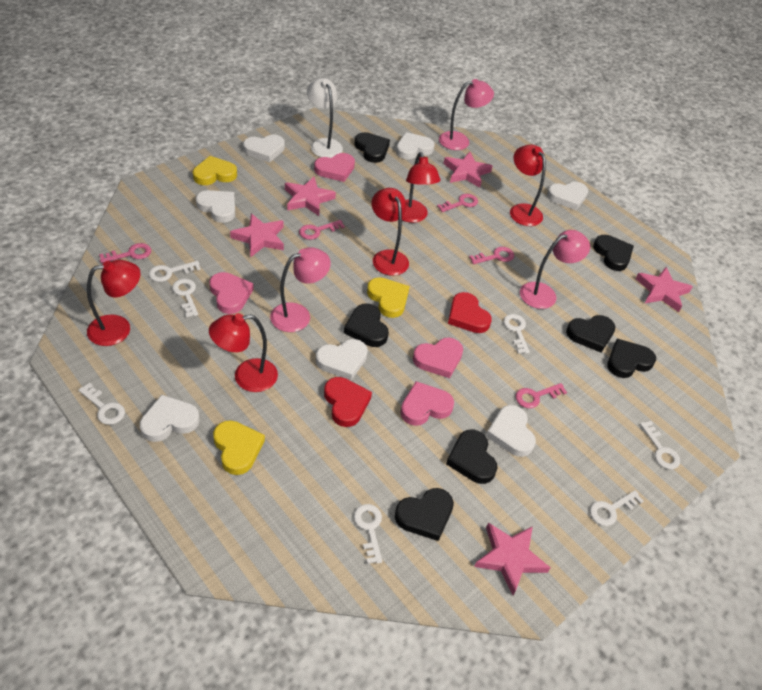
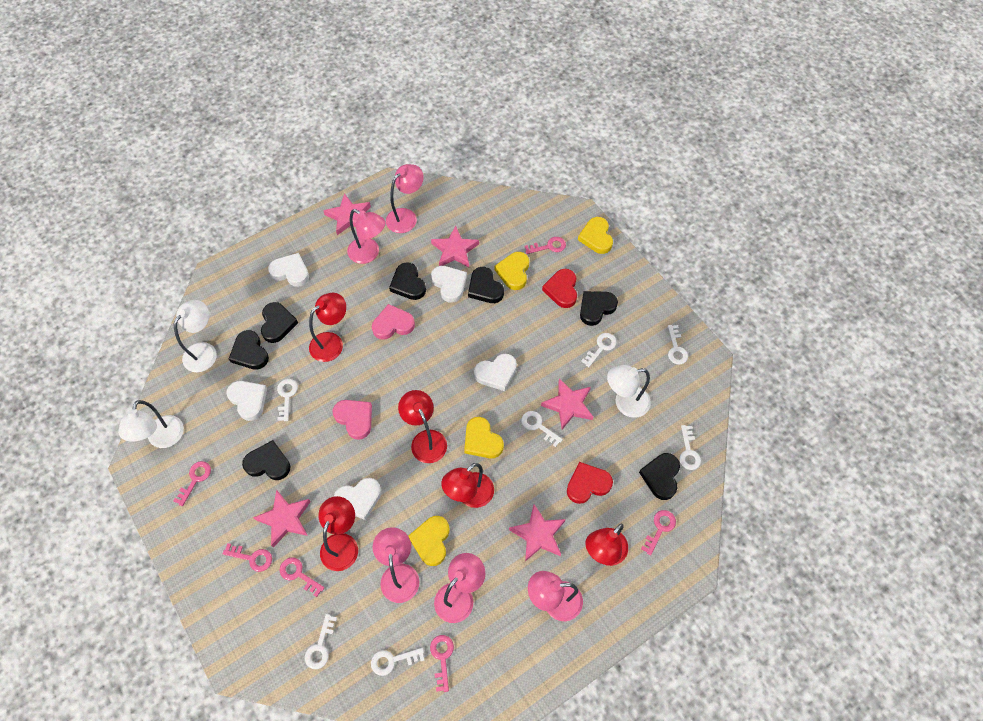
pink heart: 4 -> 2
pink key: 5 -> 6
pink lamp: 3 -> 5
white heart: 7 -> 5
white lamp: 1 -> 3
yellow heart: 3 -> 4

